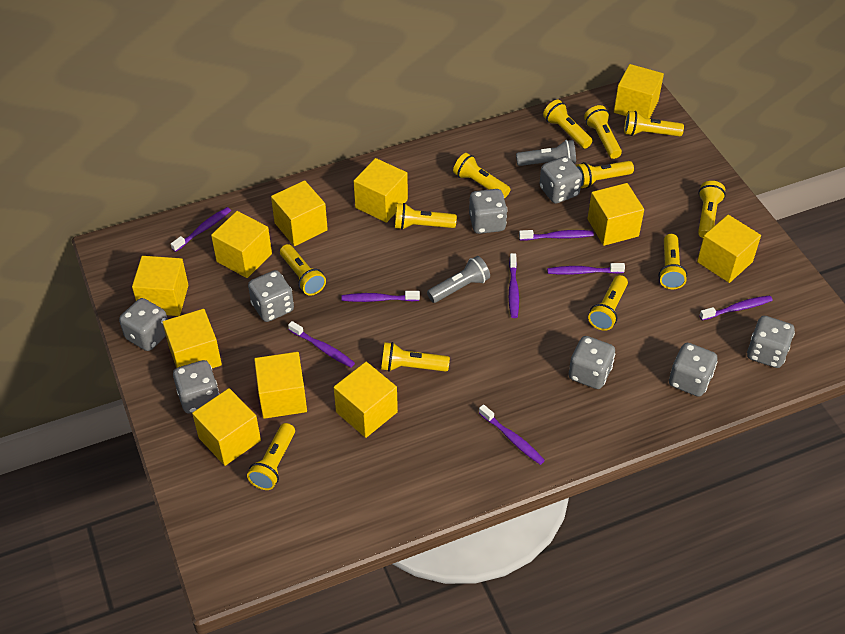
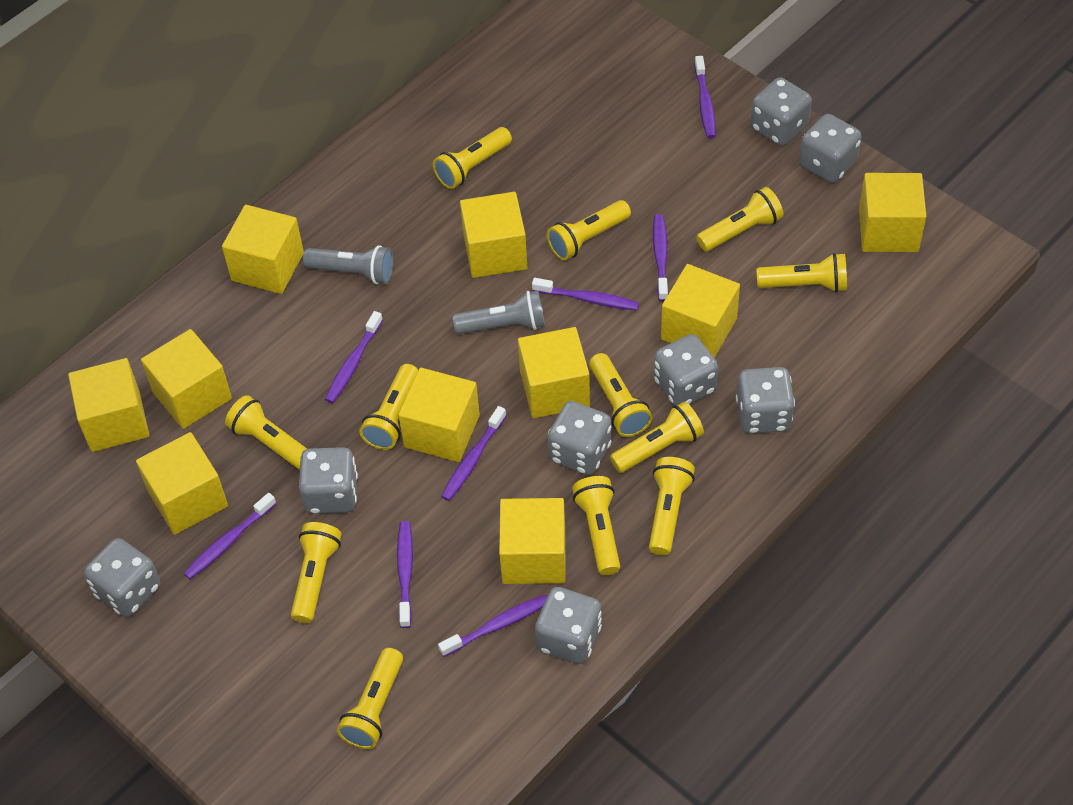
yellow cube: 11 -> 10

